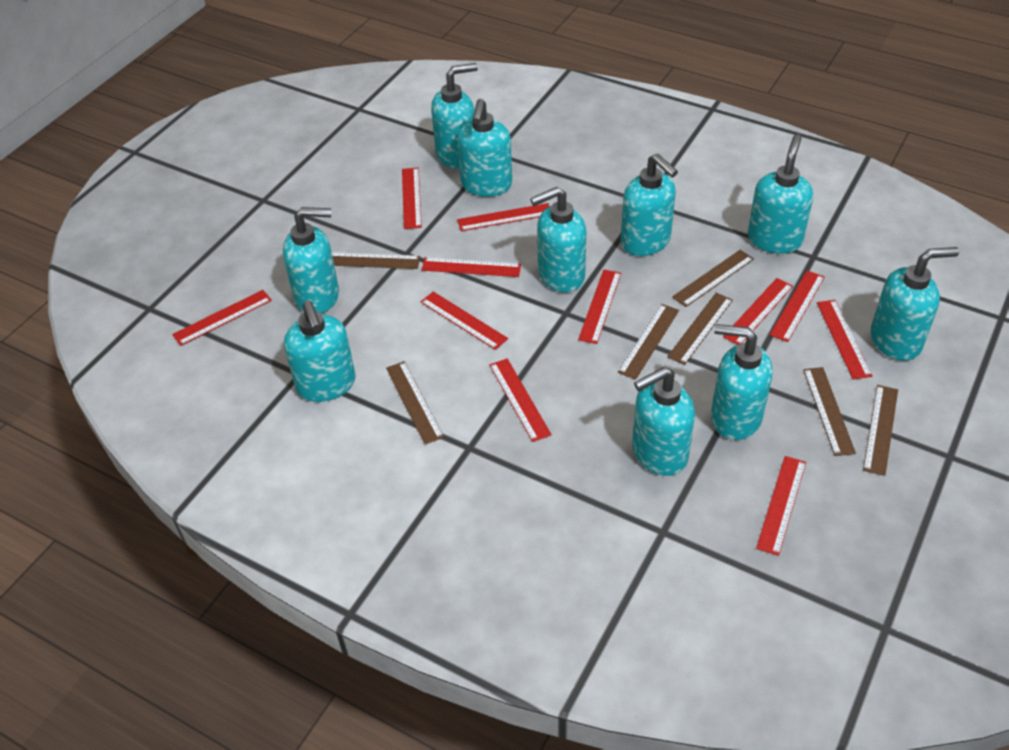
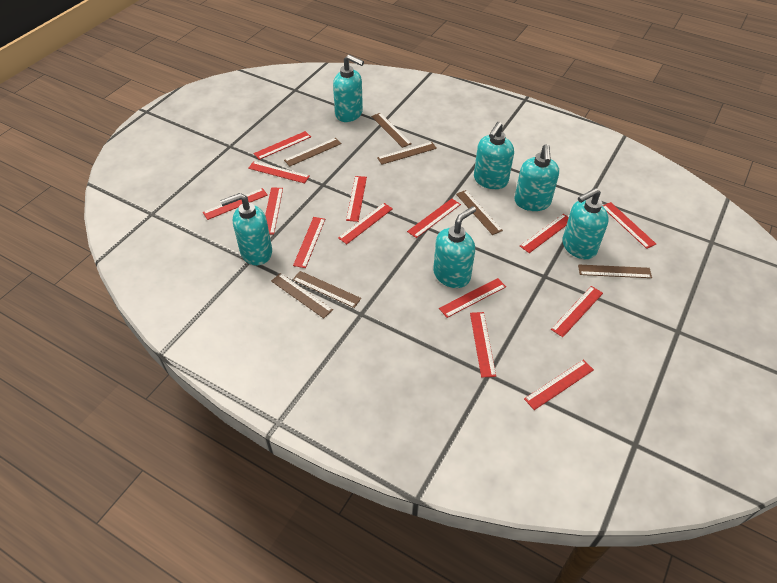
red ruler: 11 -> 14
turquoise soap dispenser: 10 -> 6

